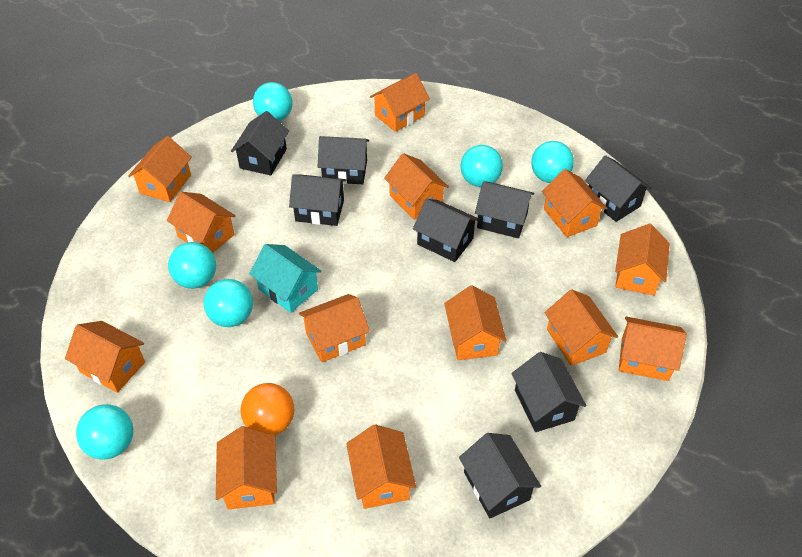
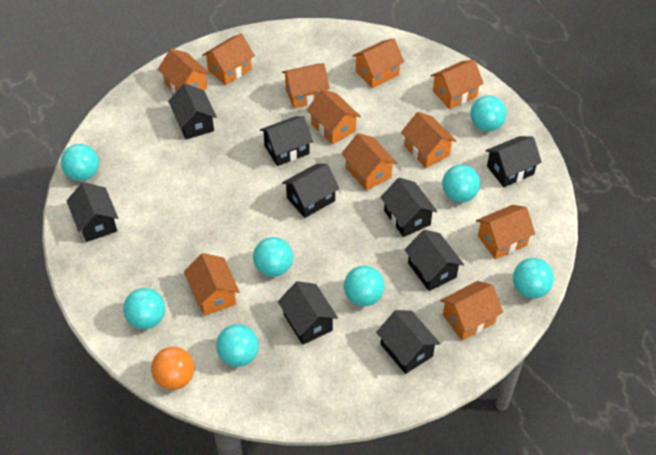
black house: 8 -> 9
orange house: 13 -> 11
turquoise ball: 6 -> 8
turquoise house: 1 -> 0

